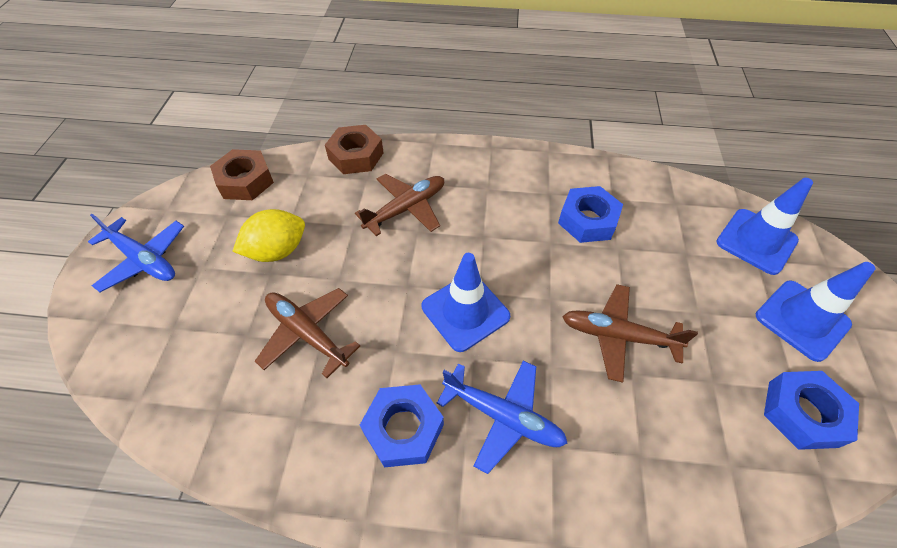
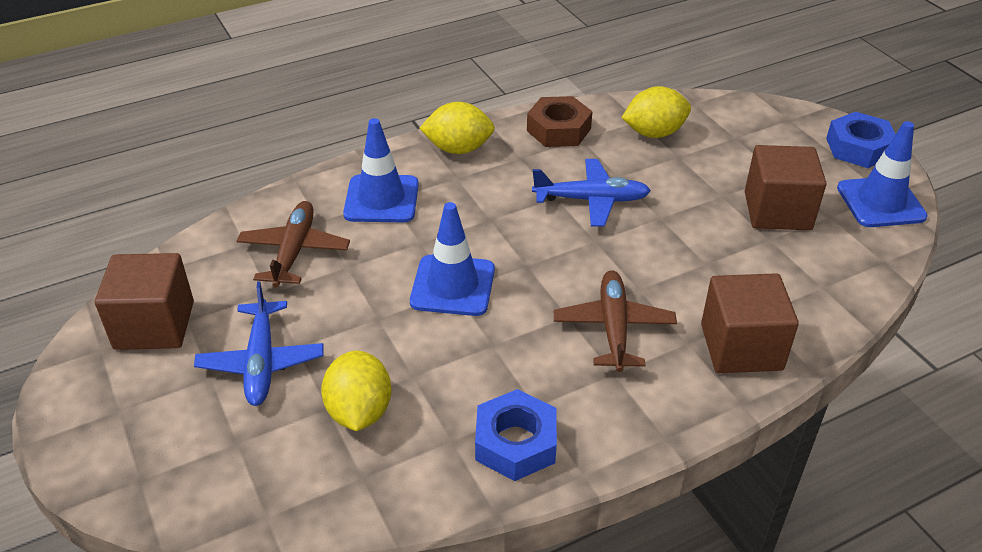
blue nut: 3 -> 2
brown cube: 0 -> 3
brown nut: 2 -> 1
brown plane: 3 -> 2
yellow lemon: 1 -> 3

